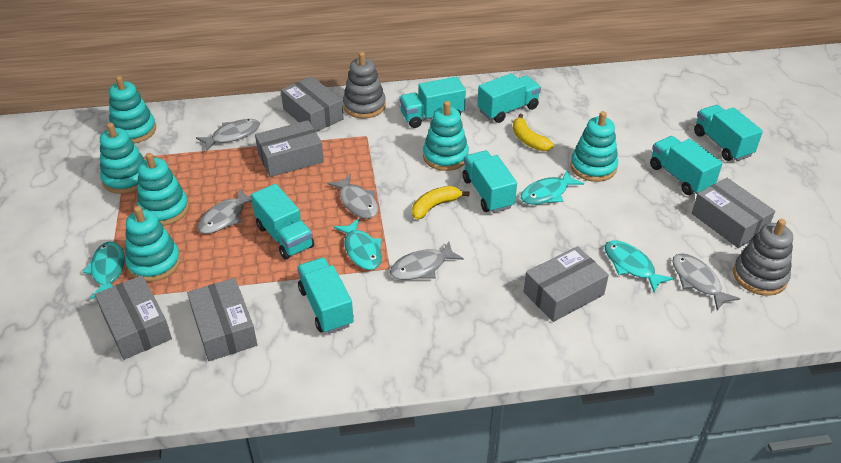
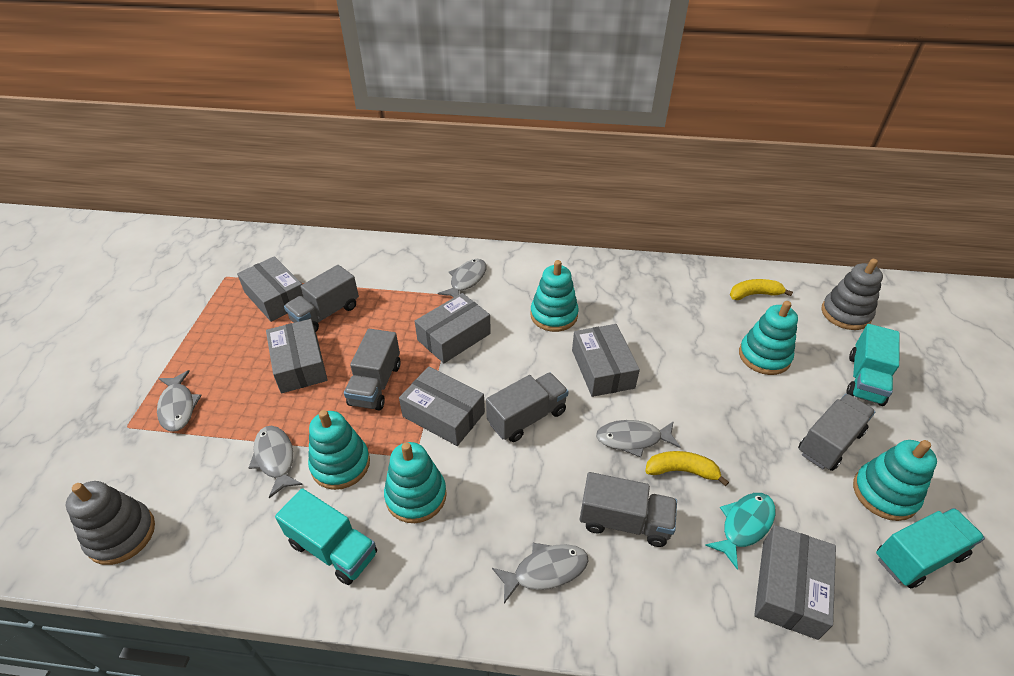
grey truck: 0 -> 5
turquoise fish: 4 -> 1
turquoise stacking toy: 6 -> 5
turquoise truck: 7 -> 3

